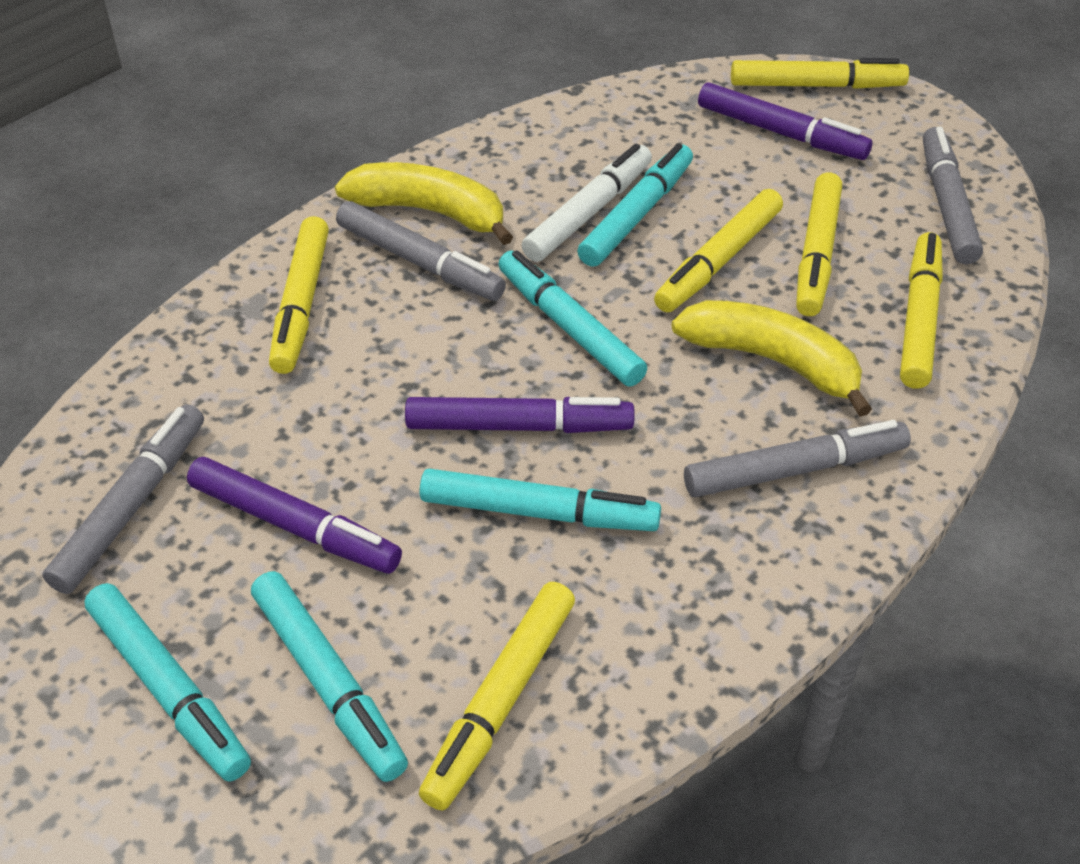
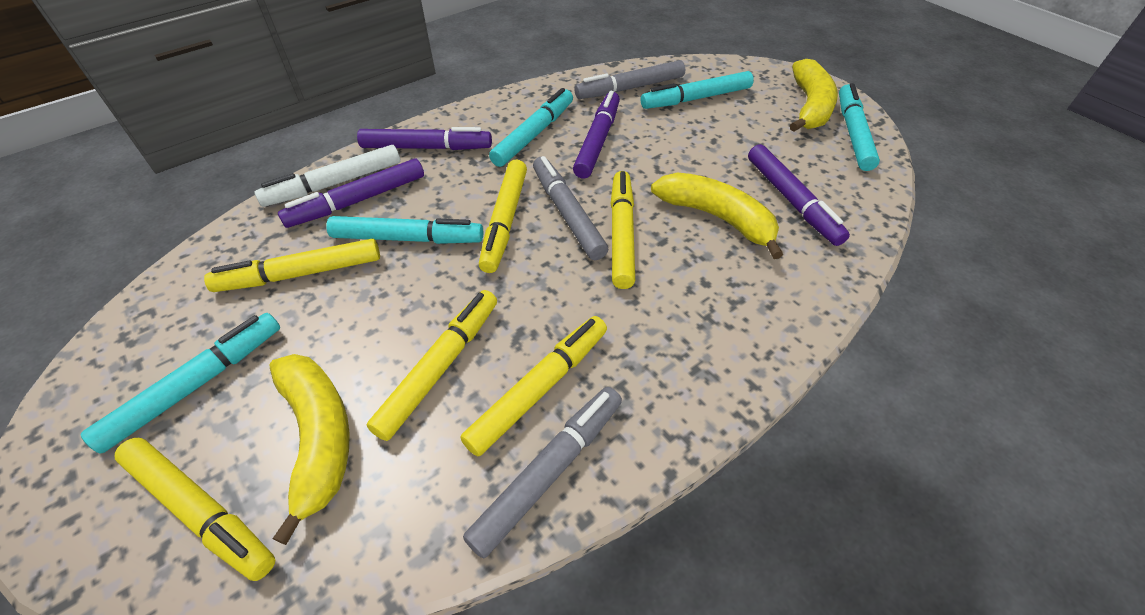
grey marker: 4 -> 3
purple marker: 3 -> 4
yellow banana: 2 -> 3

